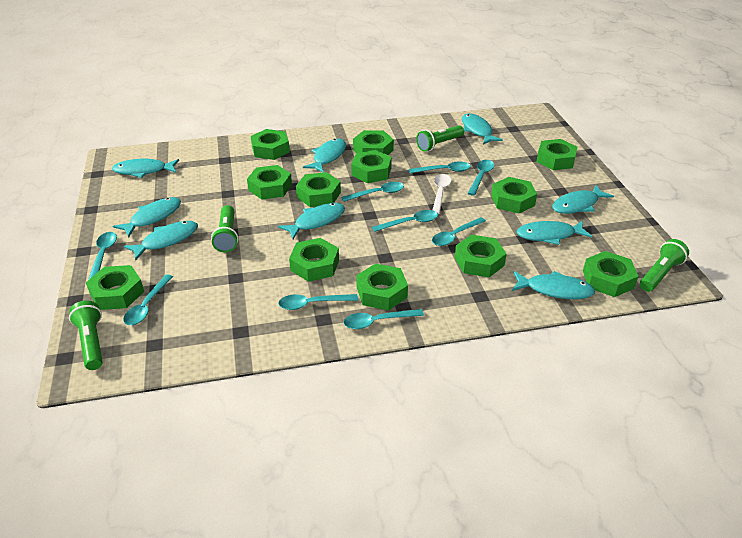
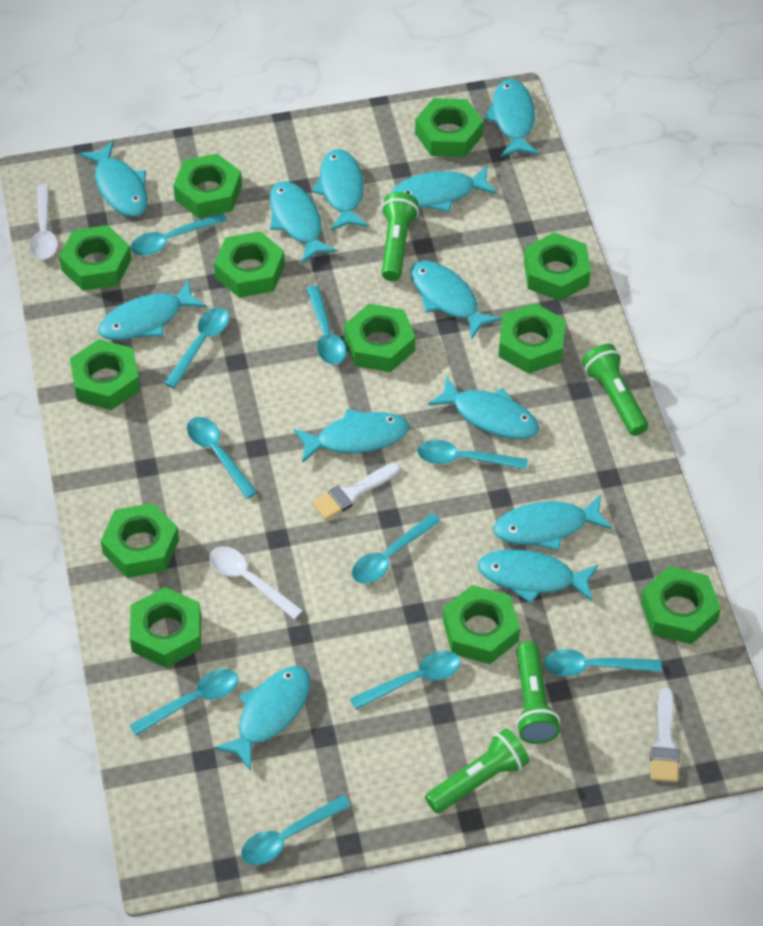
turquoise fish: 9 -> 12
turquoise spoon: 9 -> 10
white brush: 0 -> 2
white spoon: 1 -> 2

